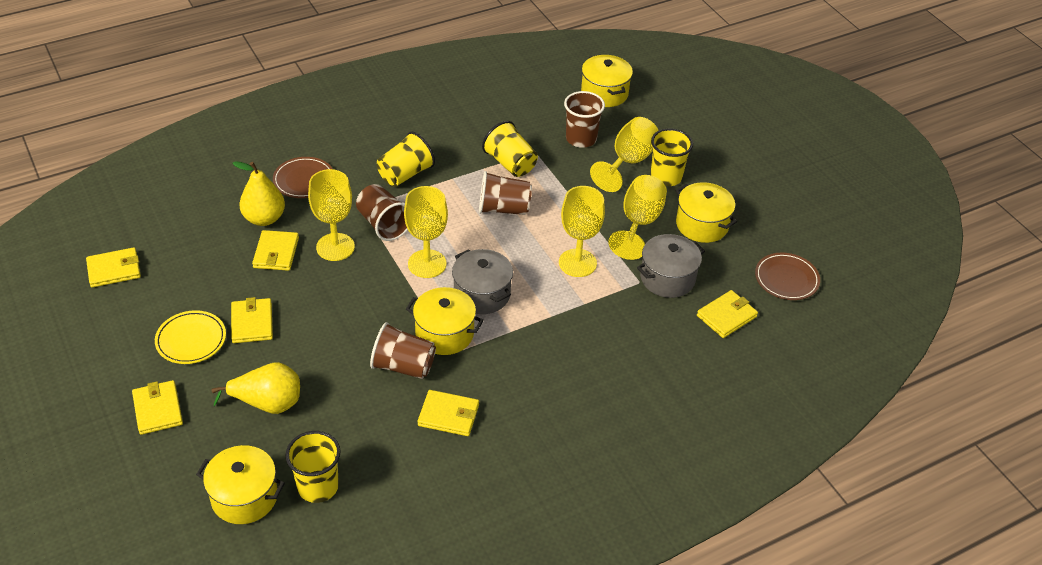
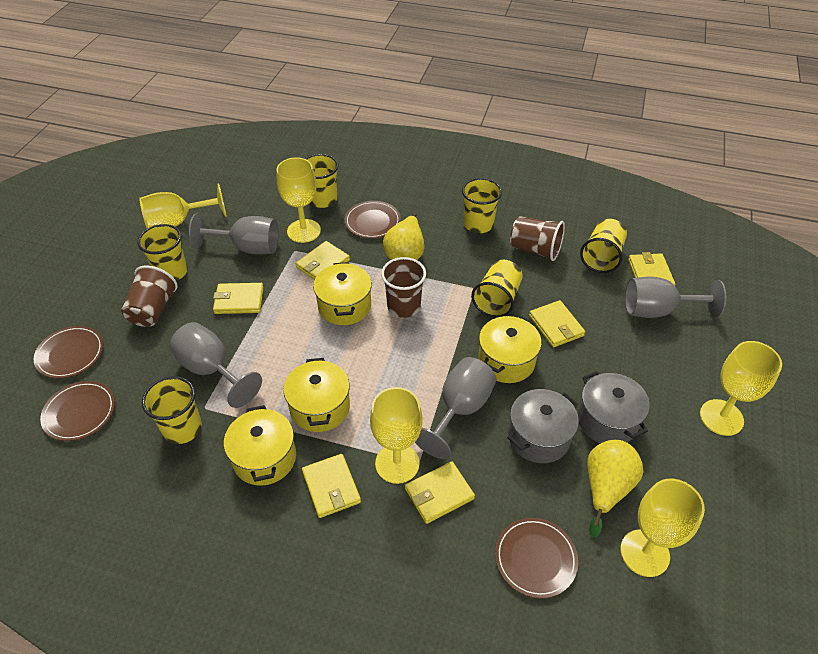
brown cup: 4 -> 3
brown plate: 2 -> 4
grey goblet: 0 -> 4
yellow cup: 4 -> 6
yellow plate: 1 -> 0

